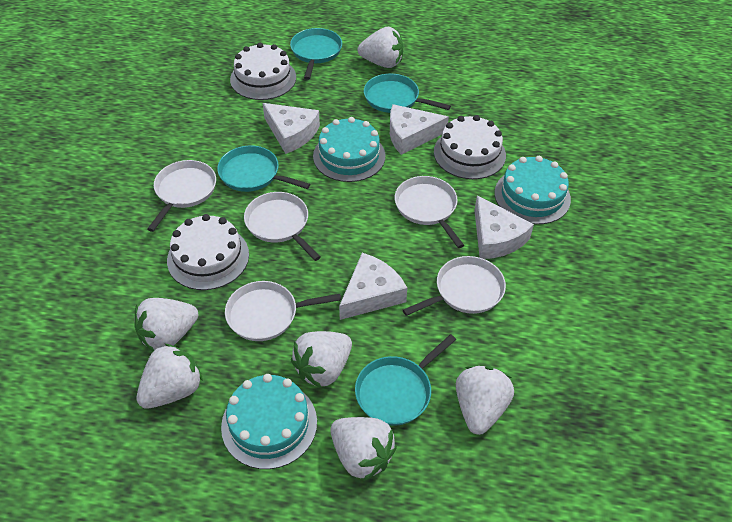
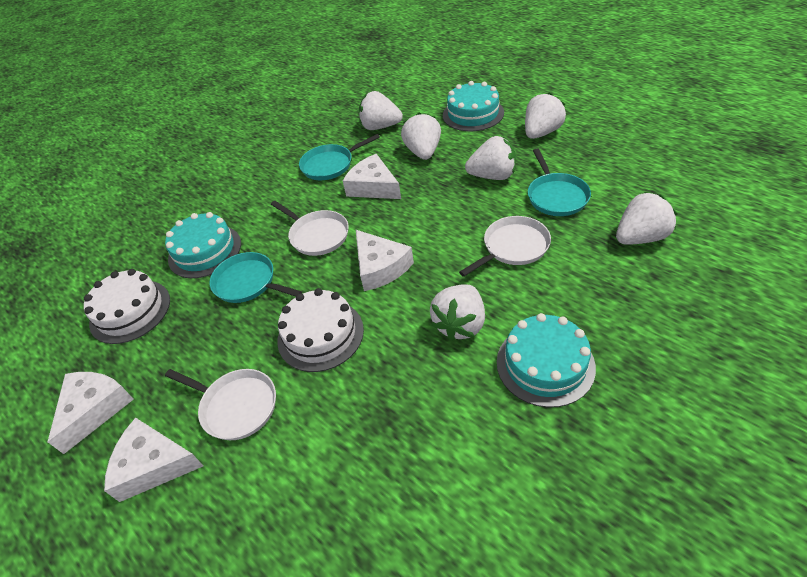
turquoise pan: 4 -> 3
white cake: 3 -> 2
white pan: 5 -> 3

